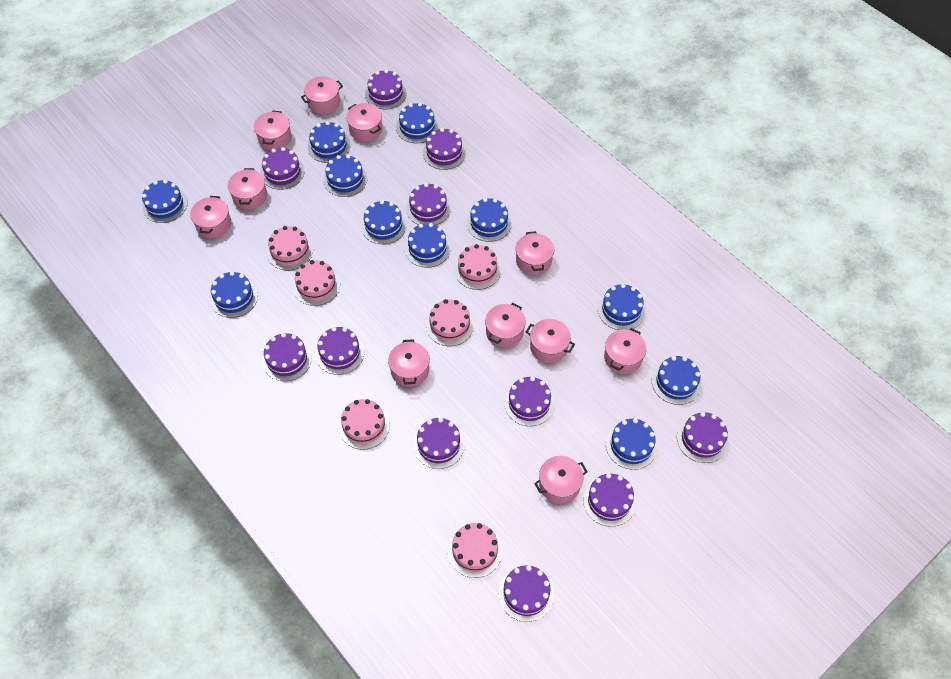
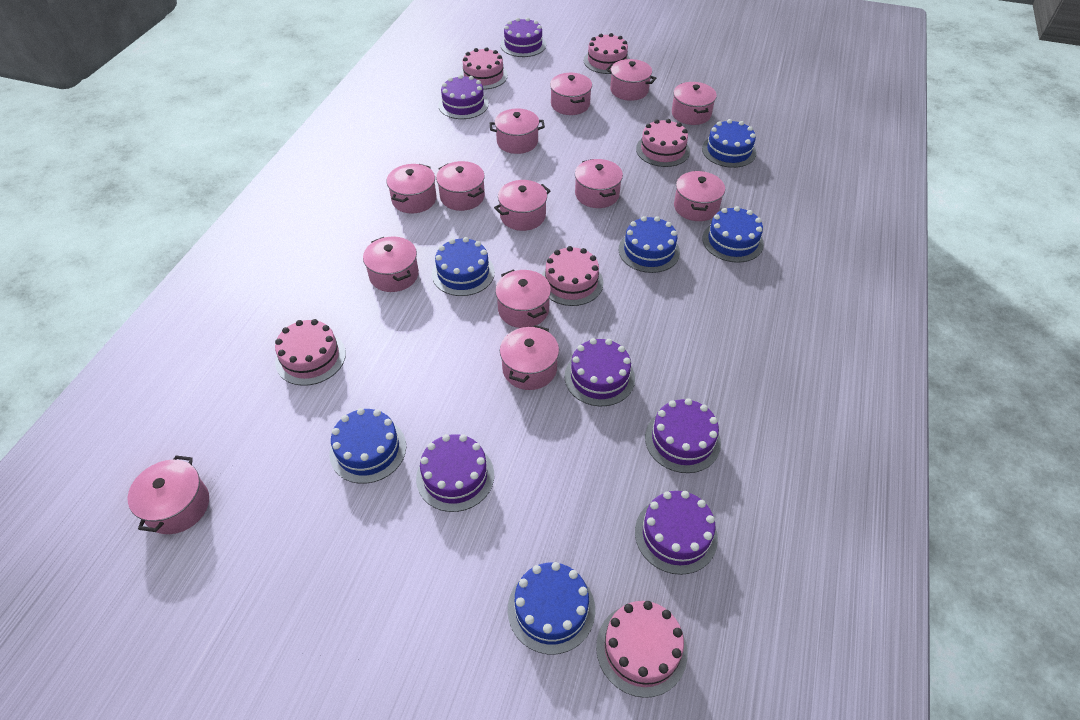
blue cake: 11 -> 6
pink pot: 11 -> 13
purple cake: 11 -> 6

